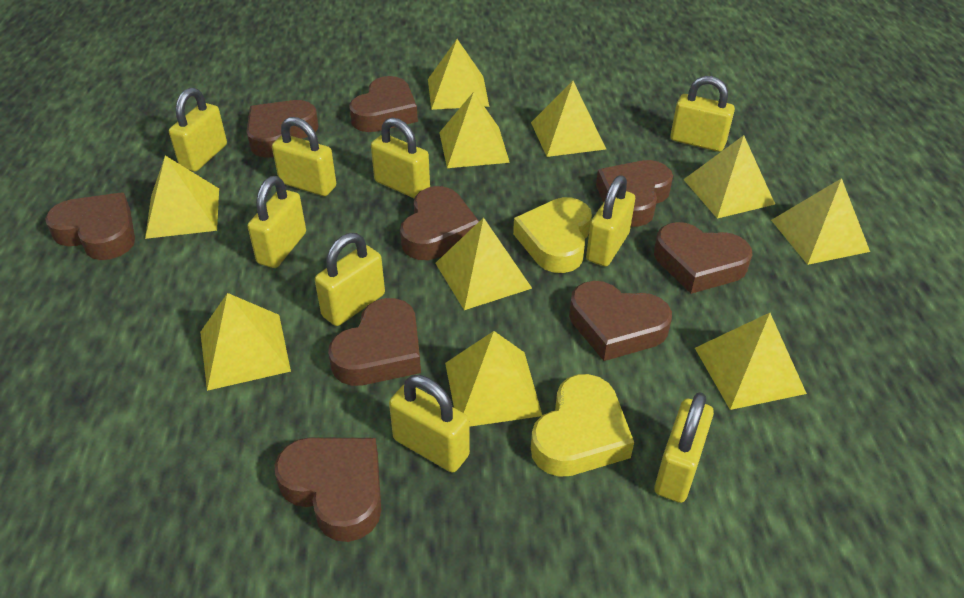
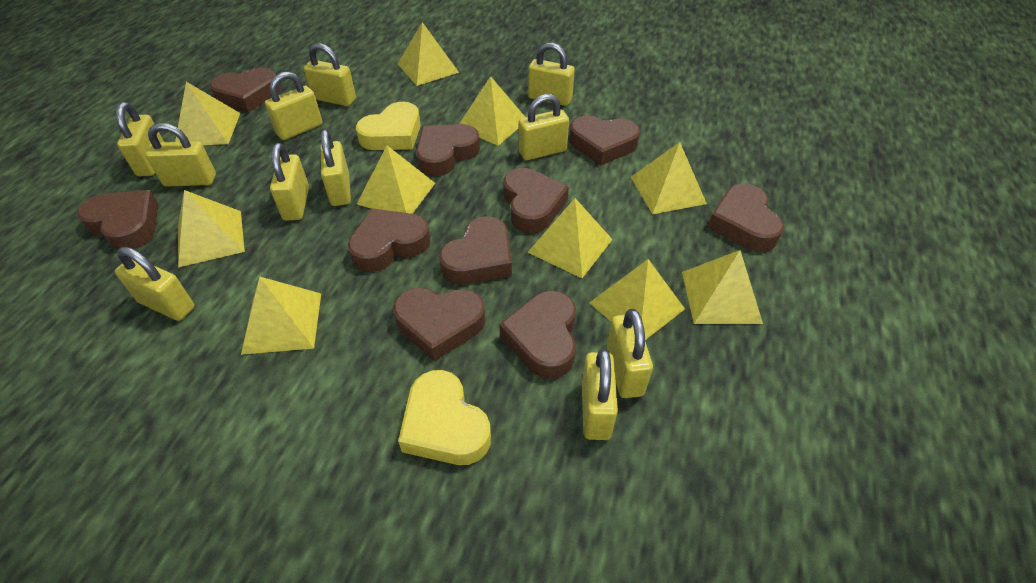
brown heart: 9 -> 10
yellow padlock: 9 -> 11

